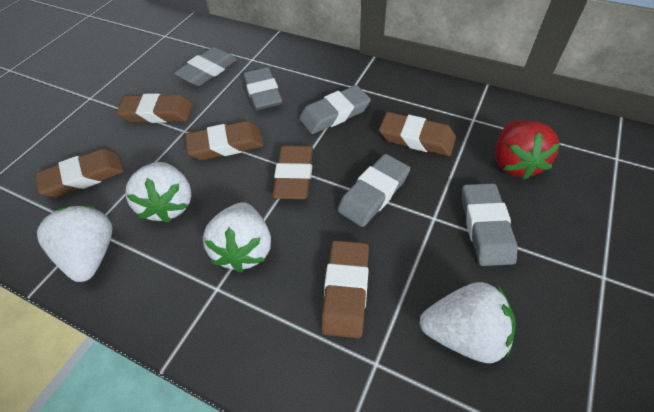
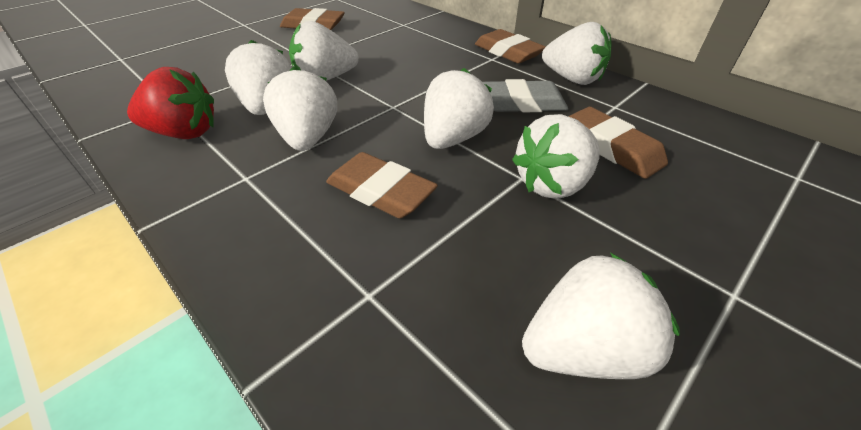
brown eraser: 6 -> 4
grey eraser: 5 -> 1
white strawberry: 4 -> 7

